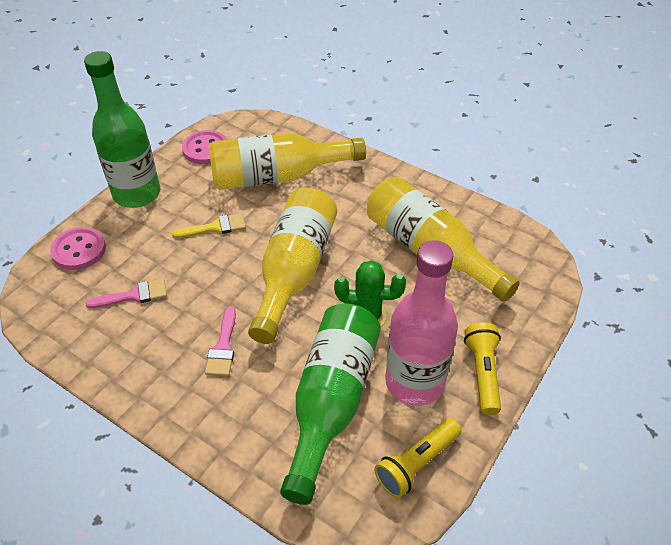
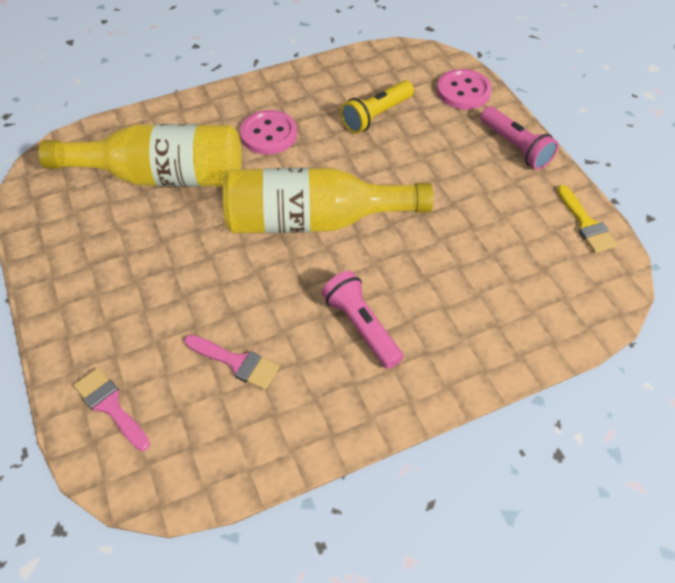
green bottle: 2 -> 0
green cactus: 1 -> 0
pink bottle: 1 -> 0
pink flashlight: 0 -> 2
yellow bottle: 3 -> 2
yellow flashlight: 2 -> 1

